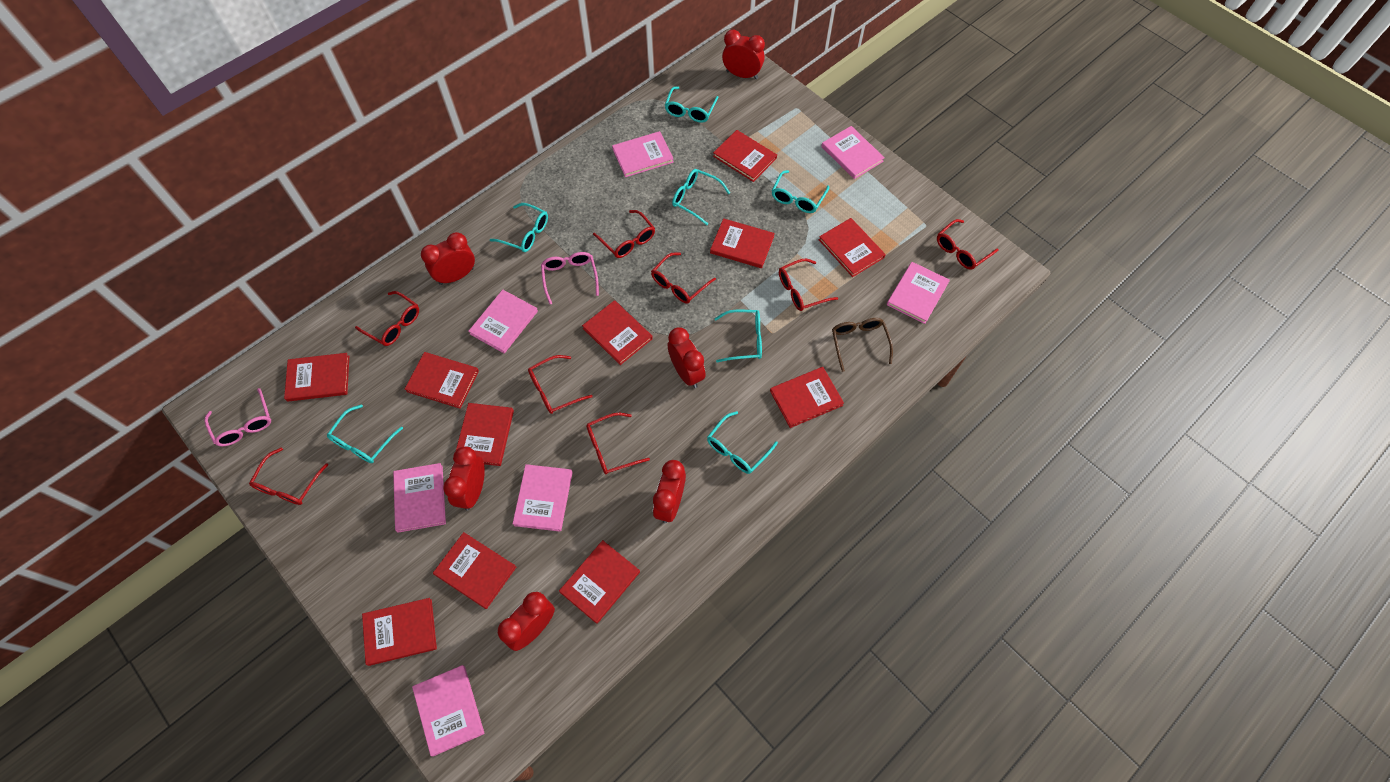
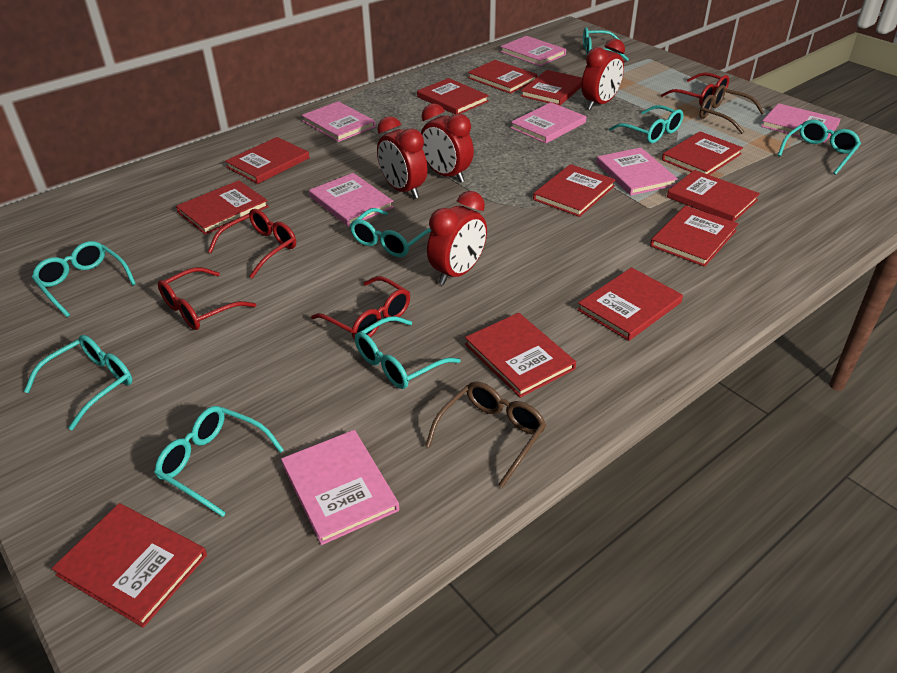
brown glasses: 1 -> 2
pink glasses: 2 -> 0
red book: 11 -> 12
red clock: 6 -> 4
red glasses: 8 -> 4
turquoise glasses: 7 -> 8

